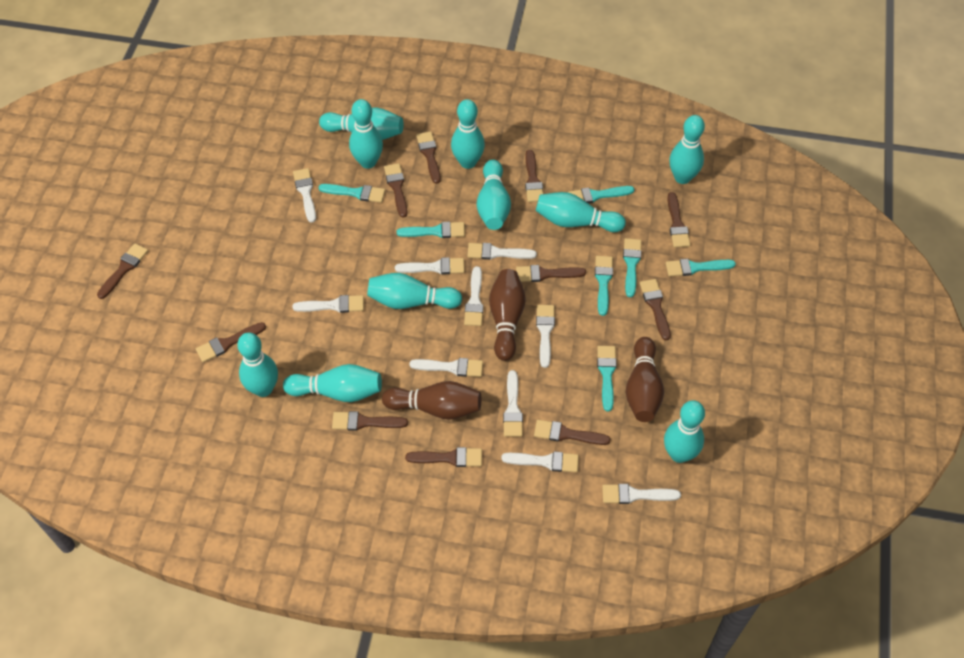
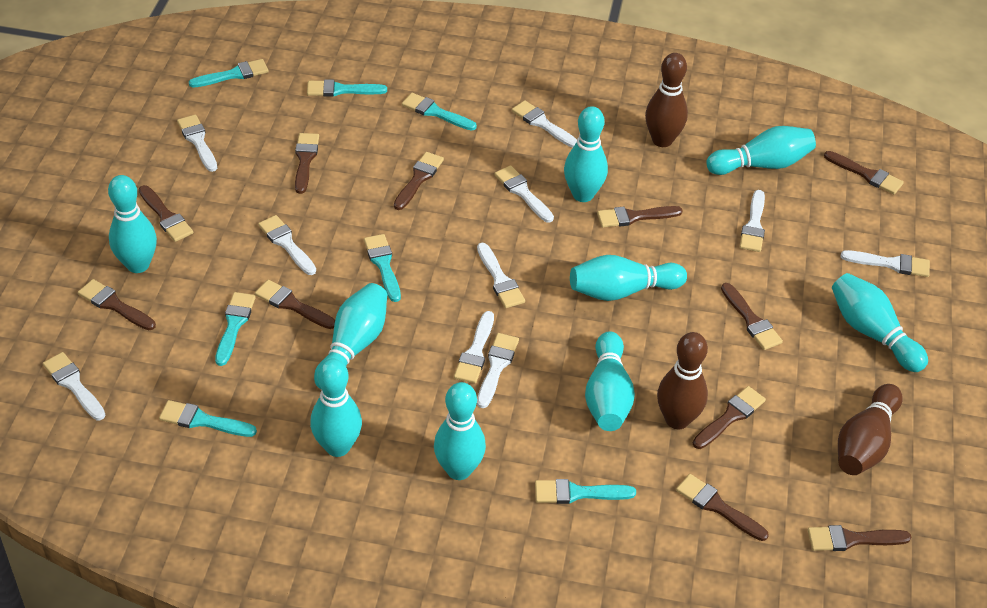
turquoise bowling pin: 10 -> 9

